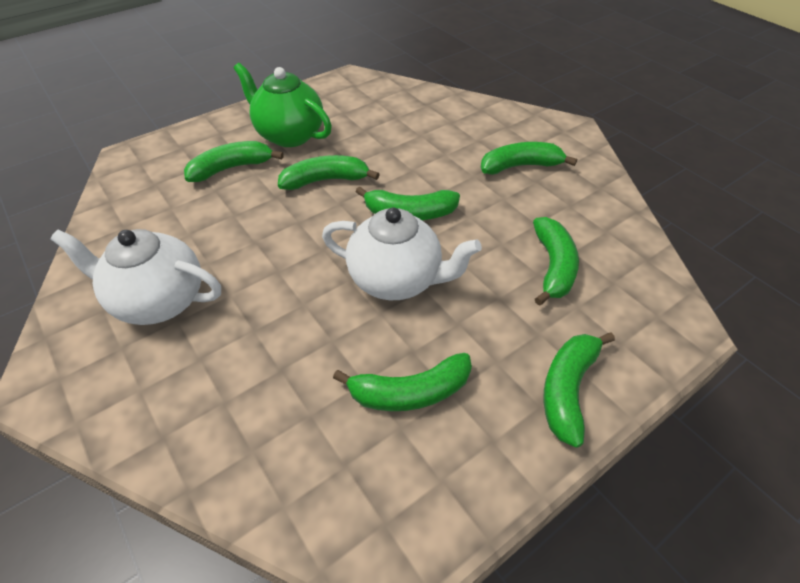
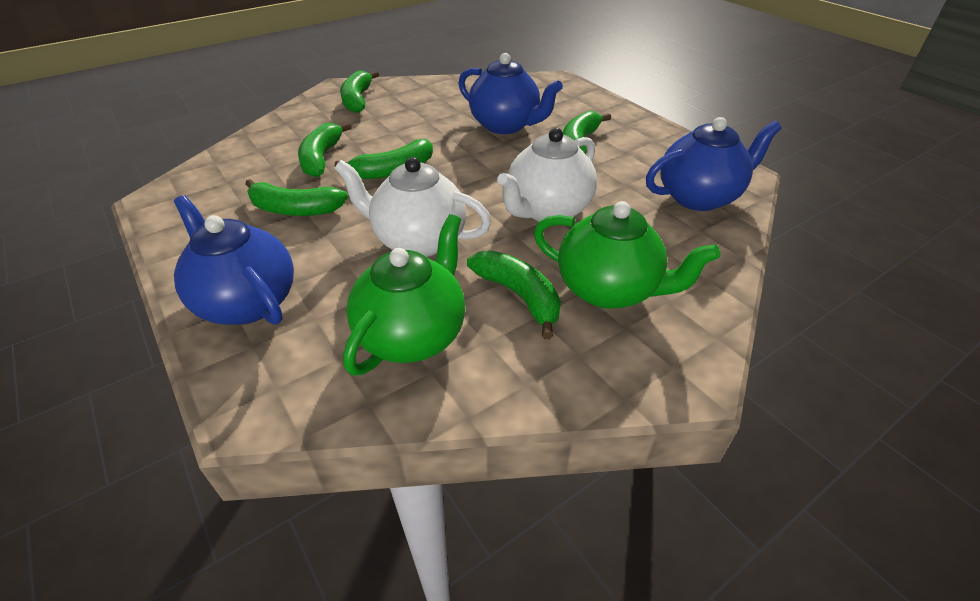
blue teapot: 0 -> 3
green banana: 7 -> 6
green teapot: 1 -> 2

